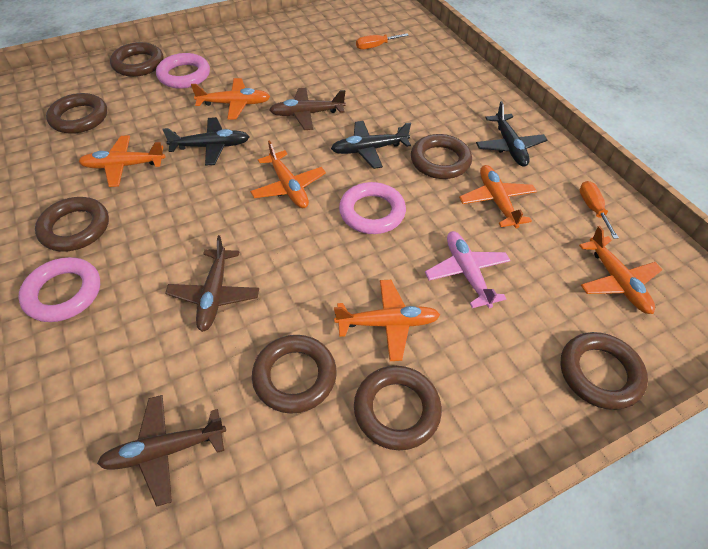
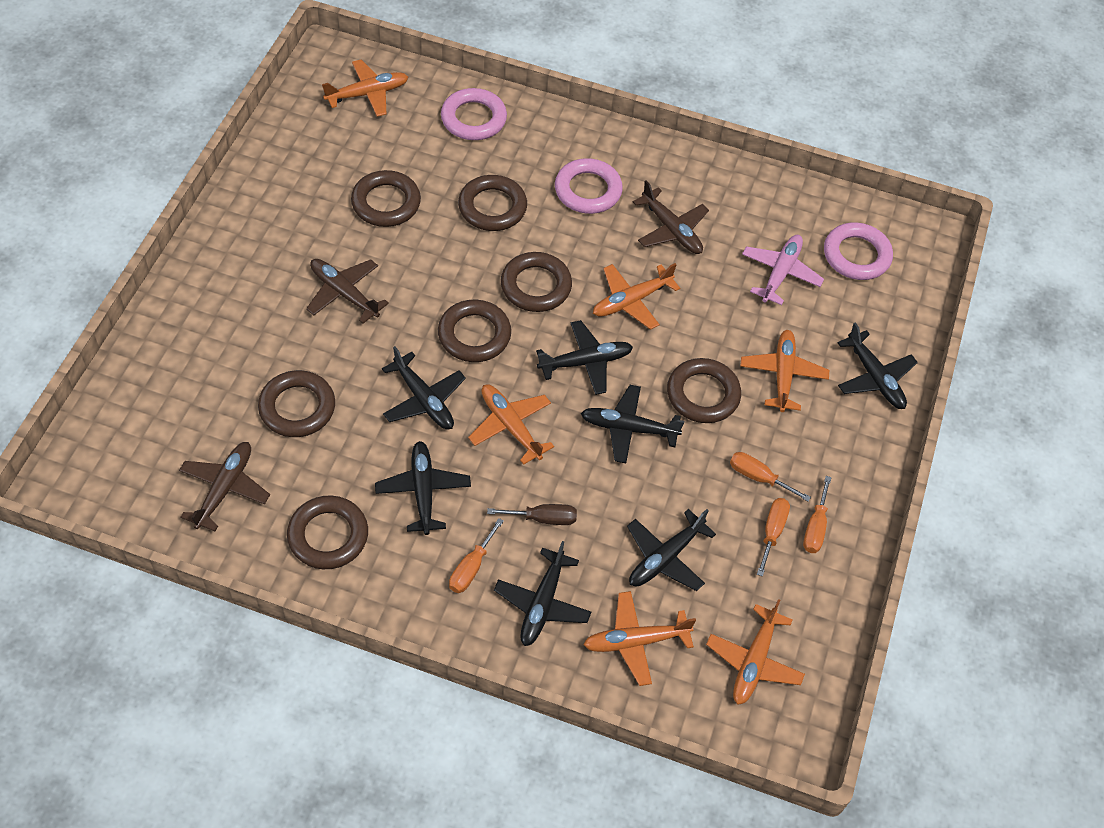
black plane: 3 -> 7
brown screwdriver: 0 -> 1
orange screwdriver: 2 -> 4

